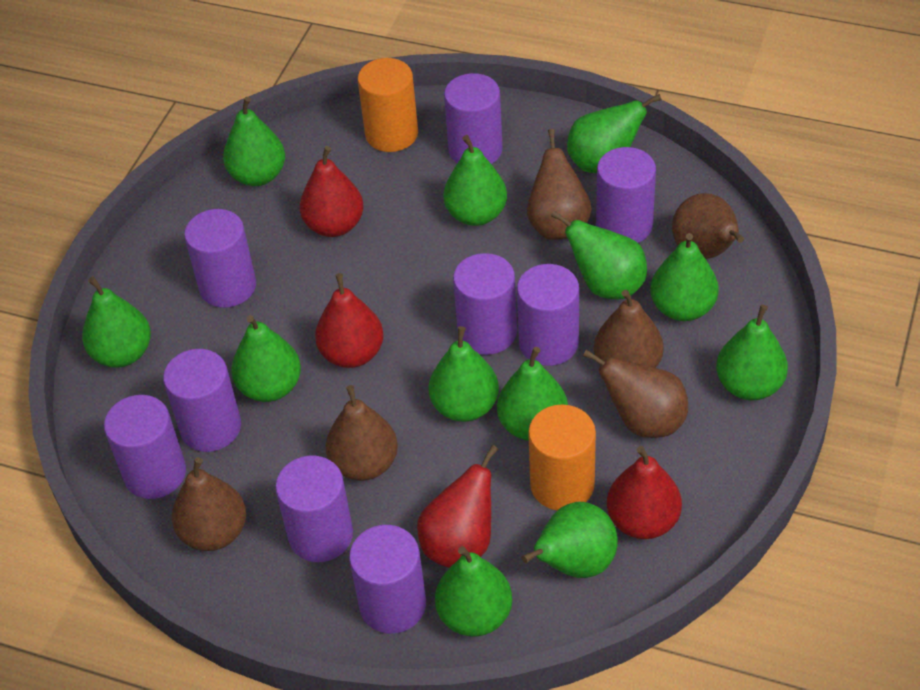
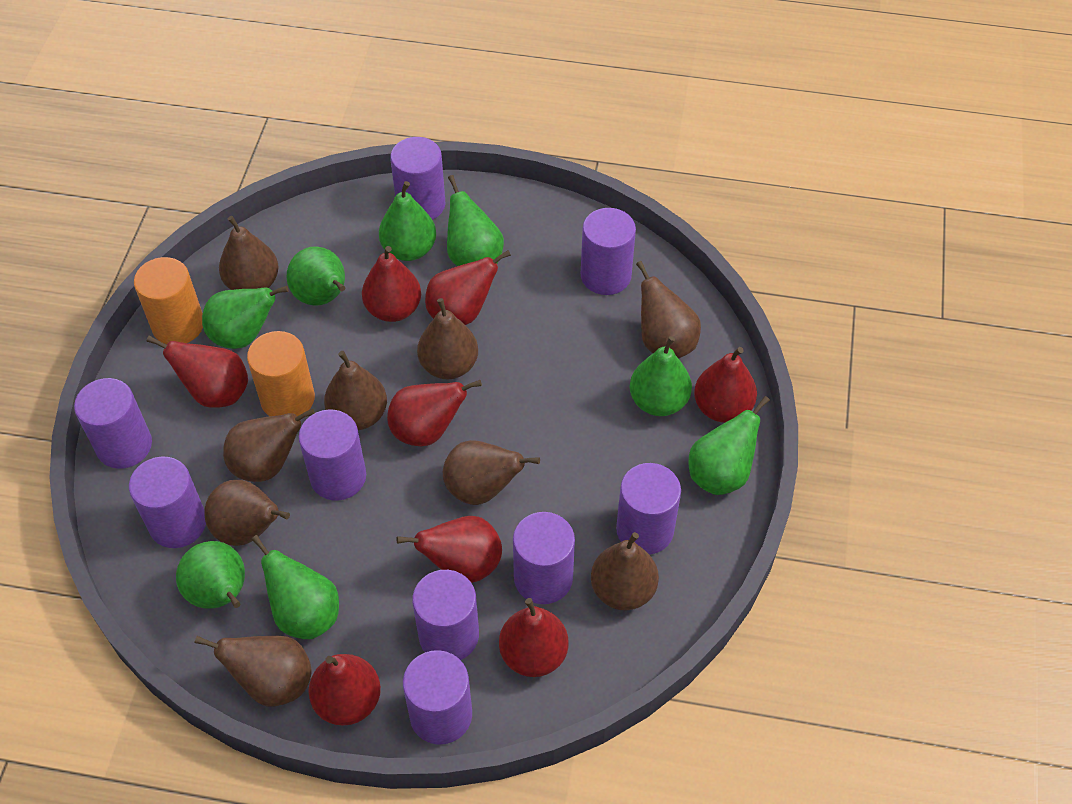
brown pear: 6 -> 9
green pear: 12 -> 8
red pear: 4 -> 8

